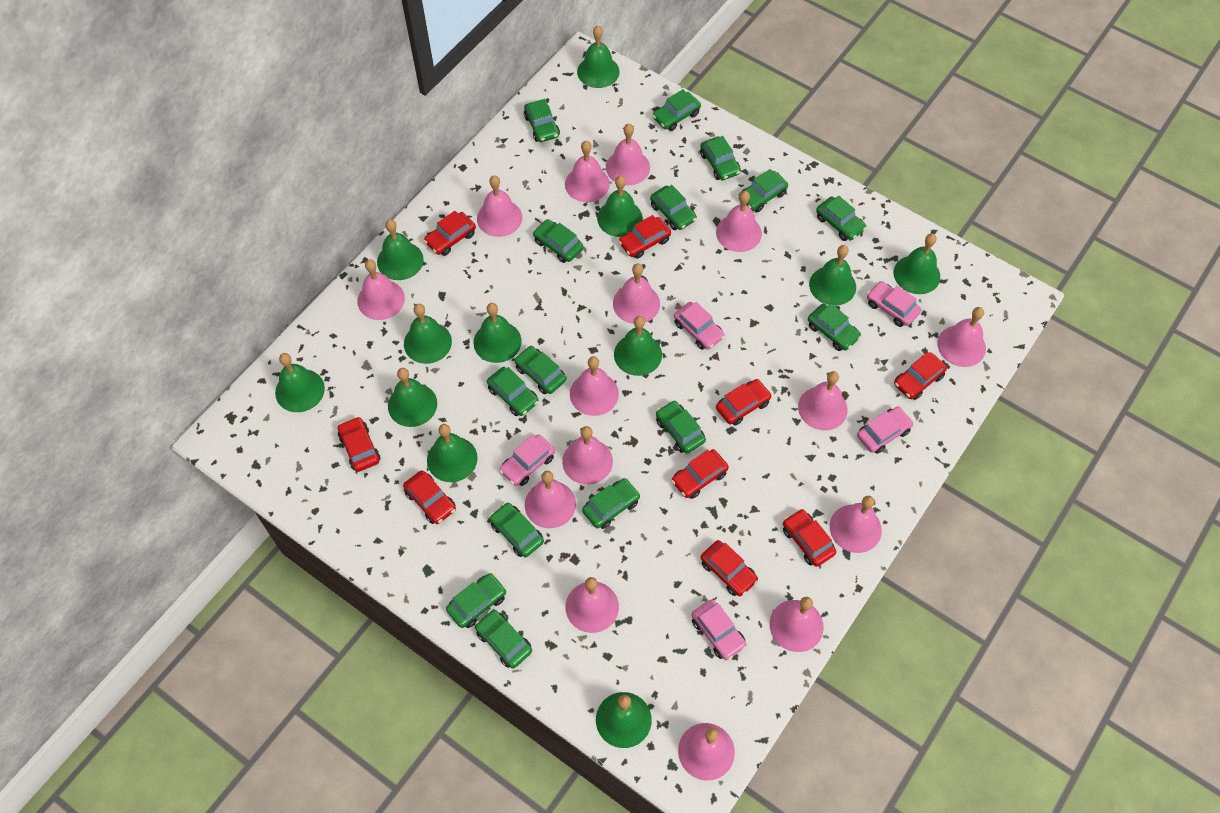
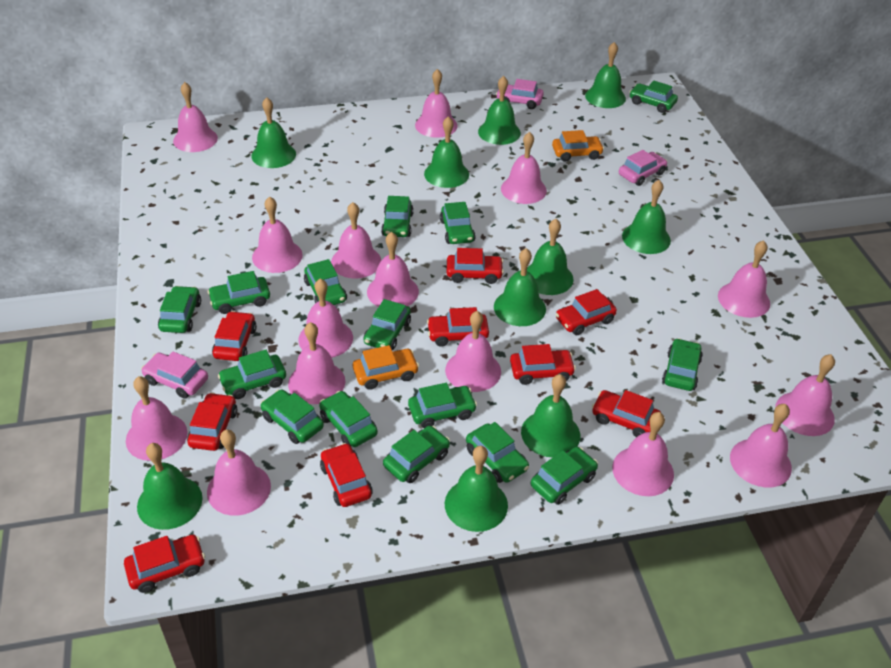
green bell: 12 -> 10
orange car: 0 -> 2
pink car: 5 -> 3

